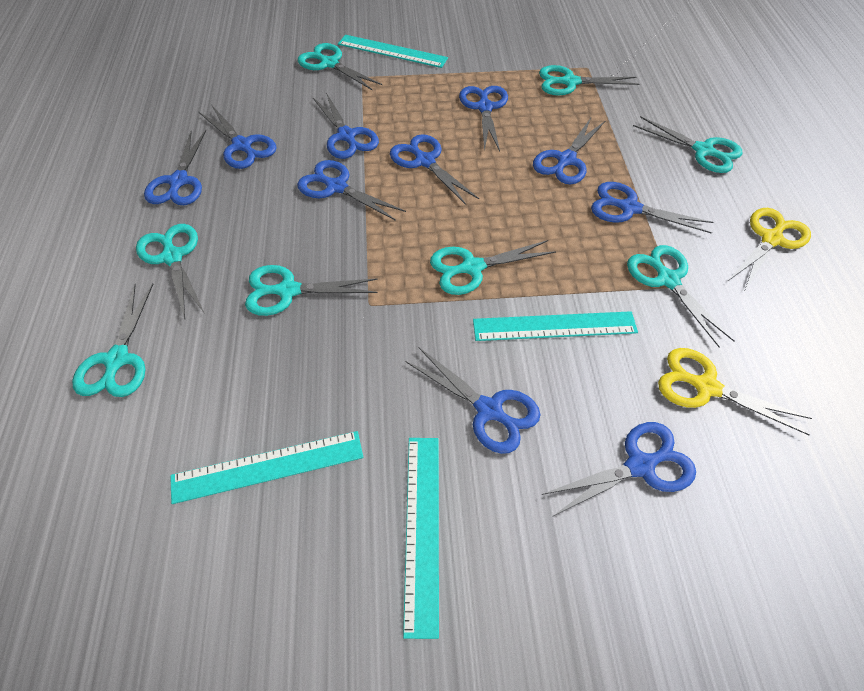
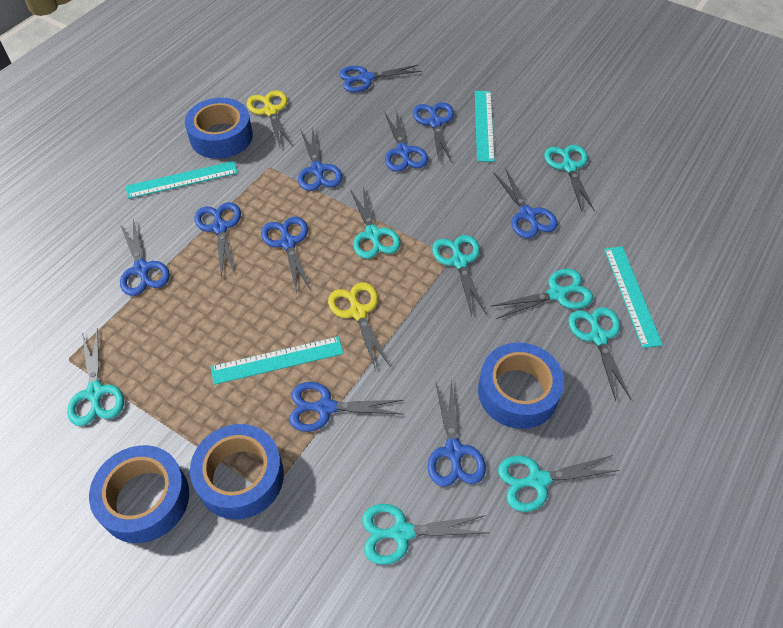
blue tape: 0 -> 4

